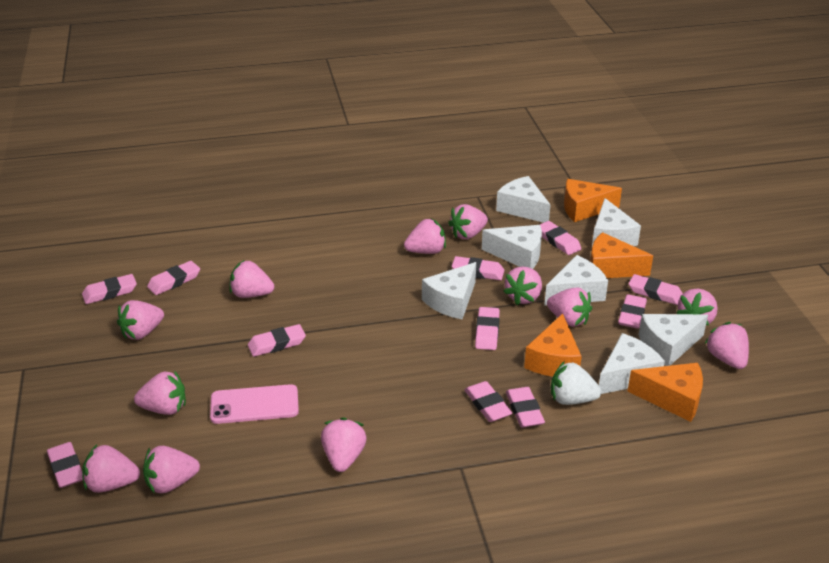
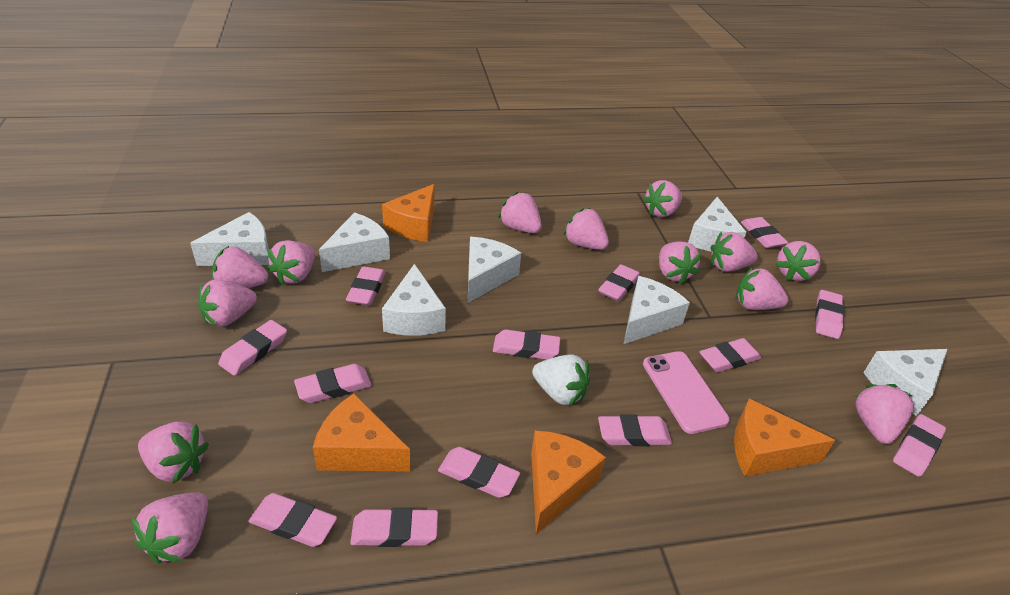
pink eraser: 11 -> 13
pink strawberry: 12 -> 13

